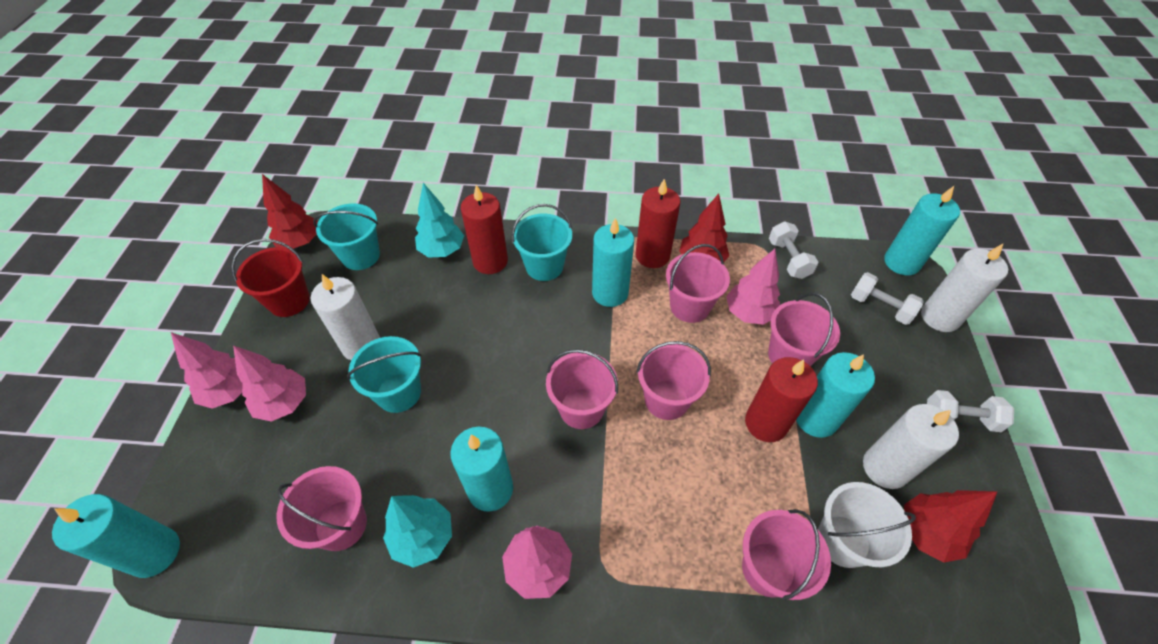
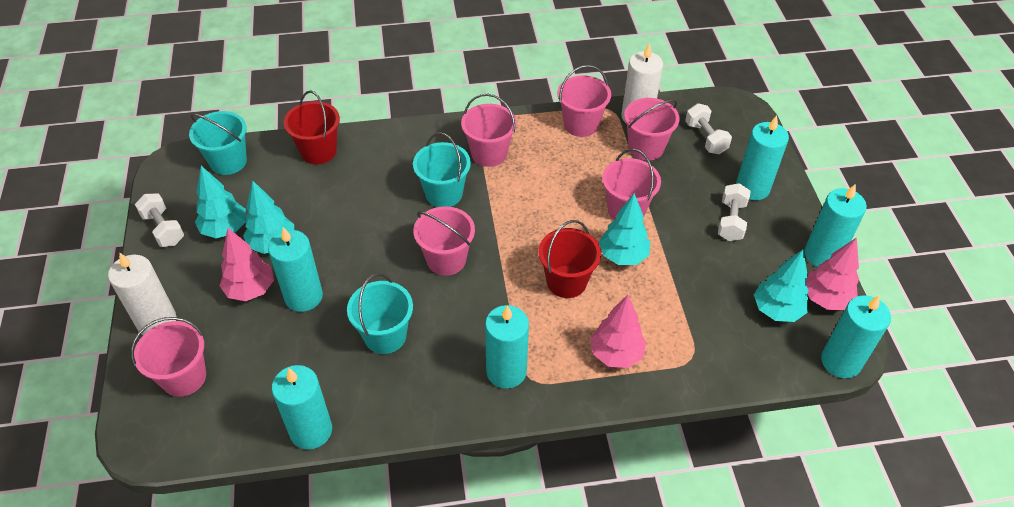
pink tree: 4 -> 3
red bucket: 1 -> 2
red candle: 3 -> 0
red tree: 3 -> 0
turquoise candle: 5 -> 6
turquoise tree: 2 -> 4
white bucket: 1 -> 0
white candle: 3 -> 2

